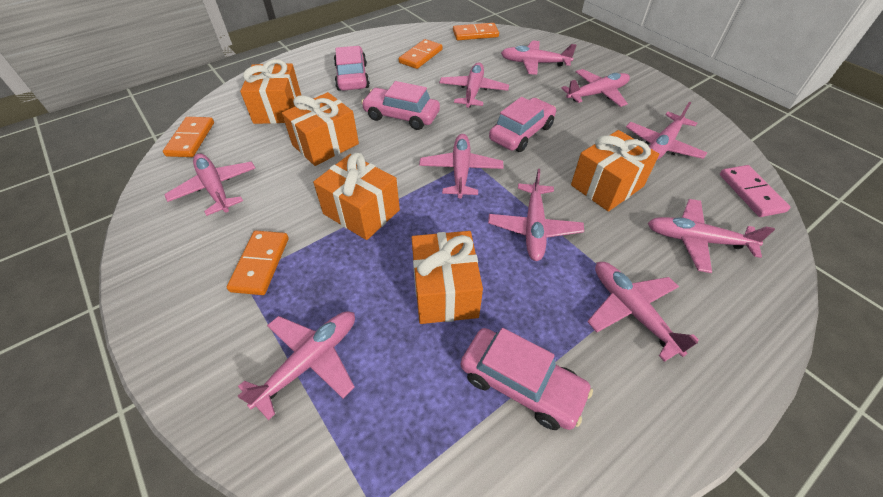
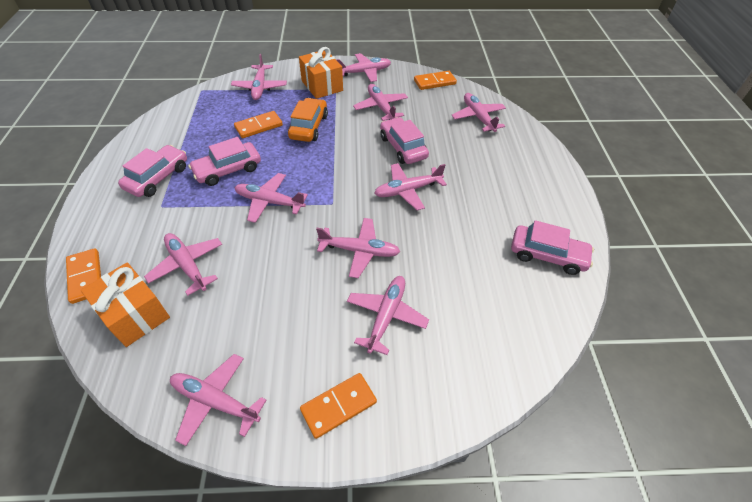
orange car: 0 -> 1
orange gift: 5 -> 2
pink domino: 1 -> 0

